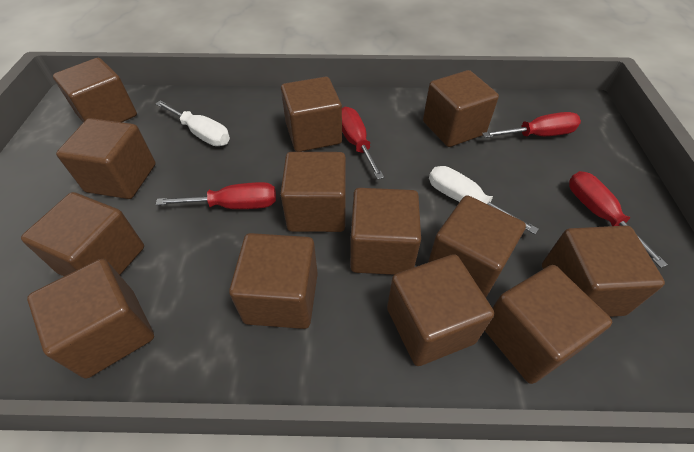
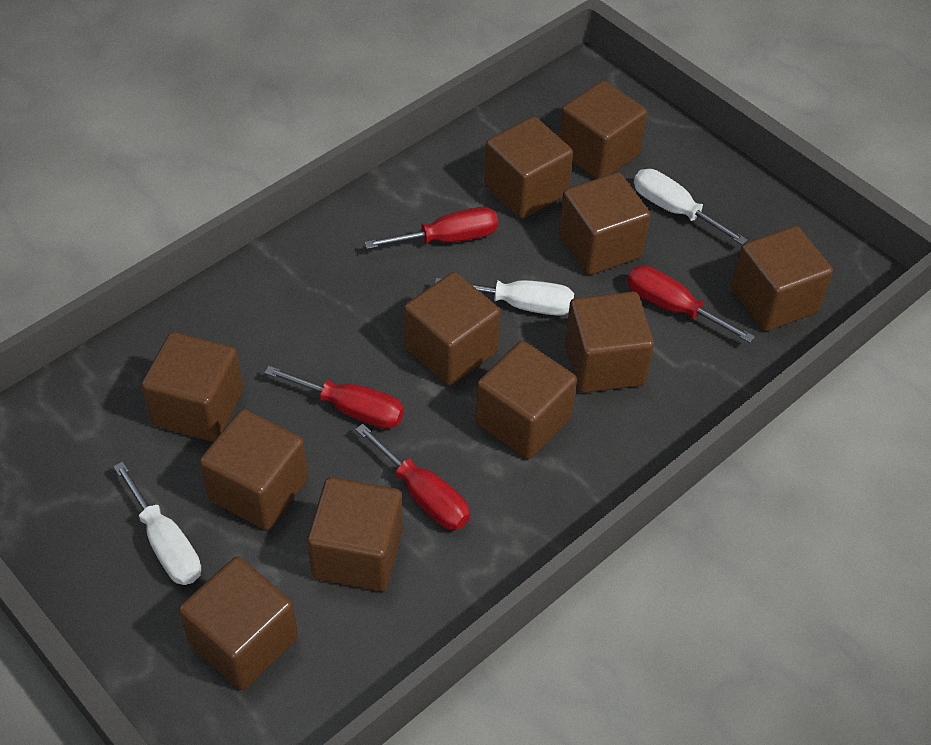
brown cube: 13 -> 11
white screwdriver: 2 -> 3

